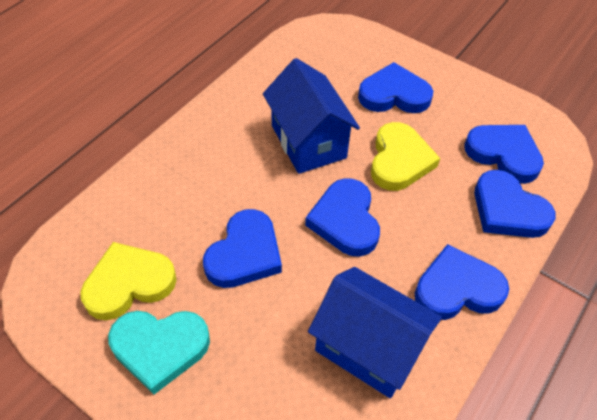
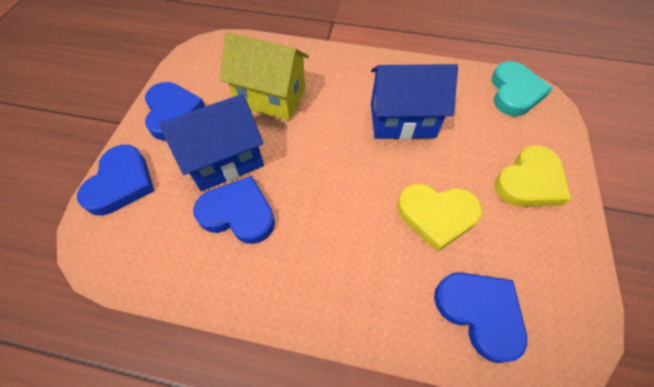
blue heart: 6 -> 4
yellow house: 0 -> 1

